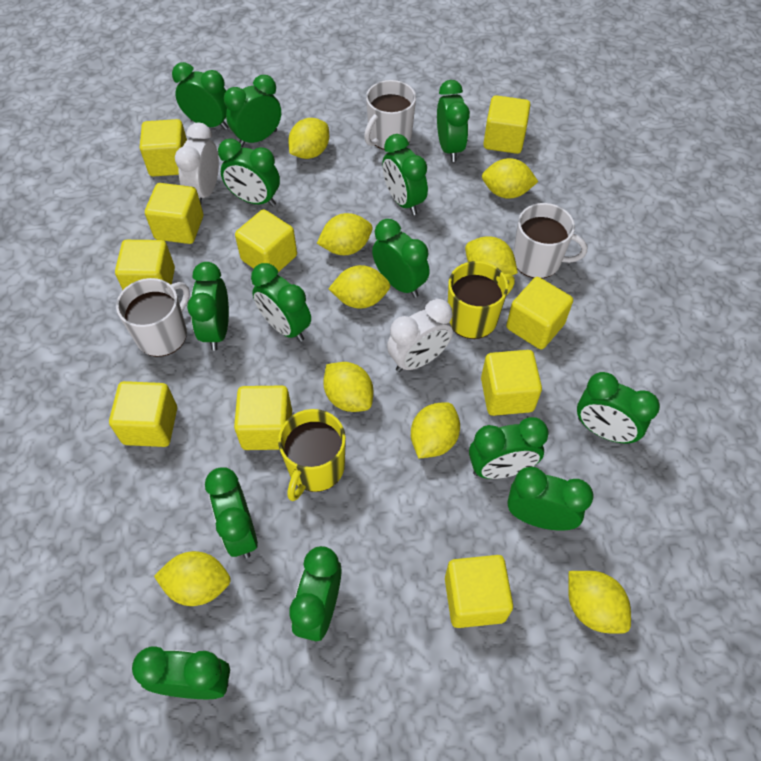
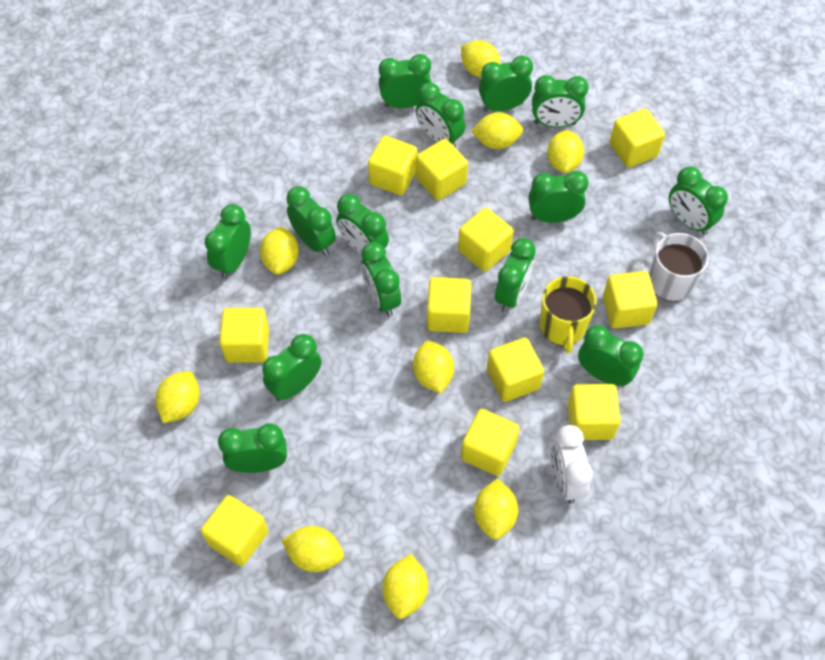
white clock: 2 -> 1
white mug: 3 -> 1
yellow cube: 10 -> 11
yellow mug: 2 -> 1

